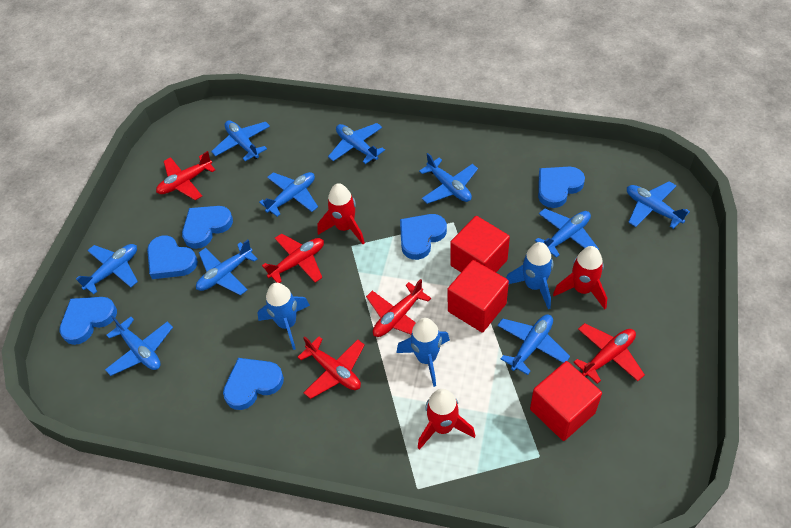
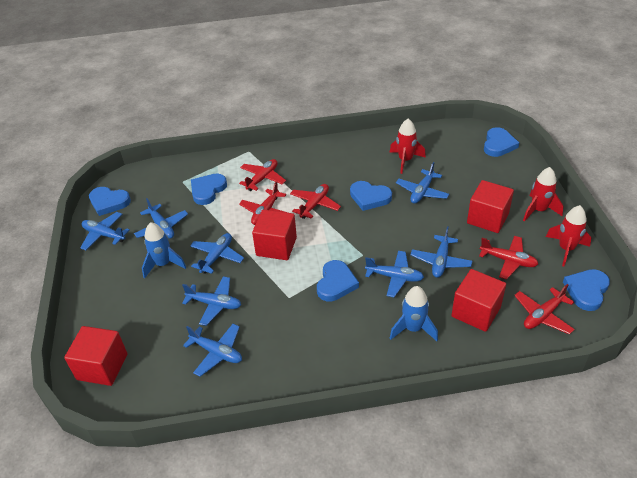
blue plane: 10 -> 8
blue rocket: 3 -> 2
red cube: 3 -> 4

